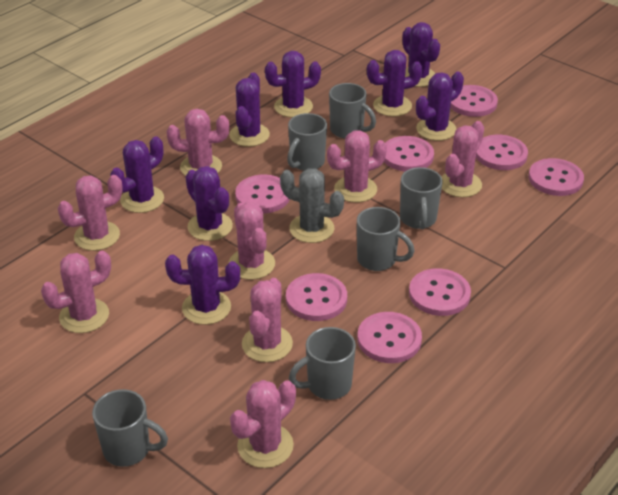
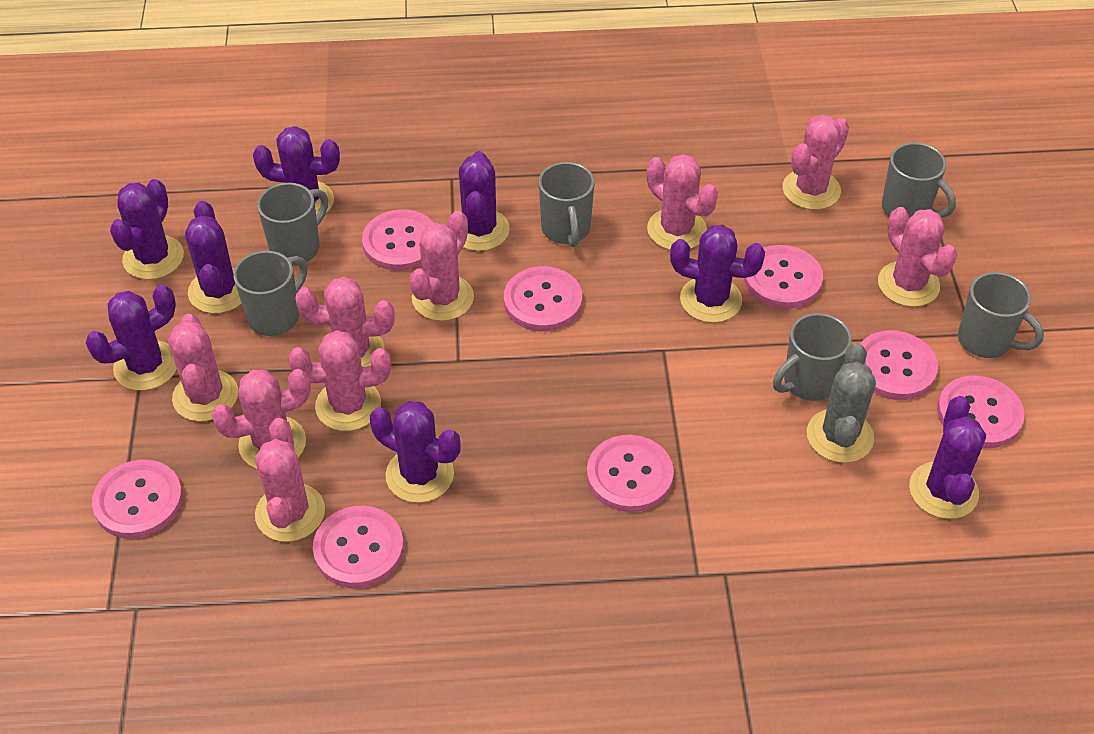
pink cactus: 8 -> 9

